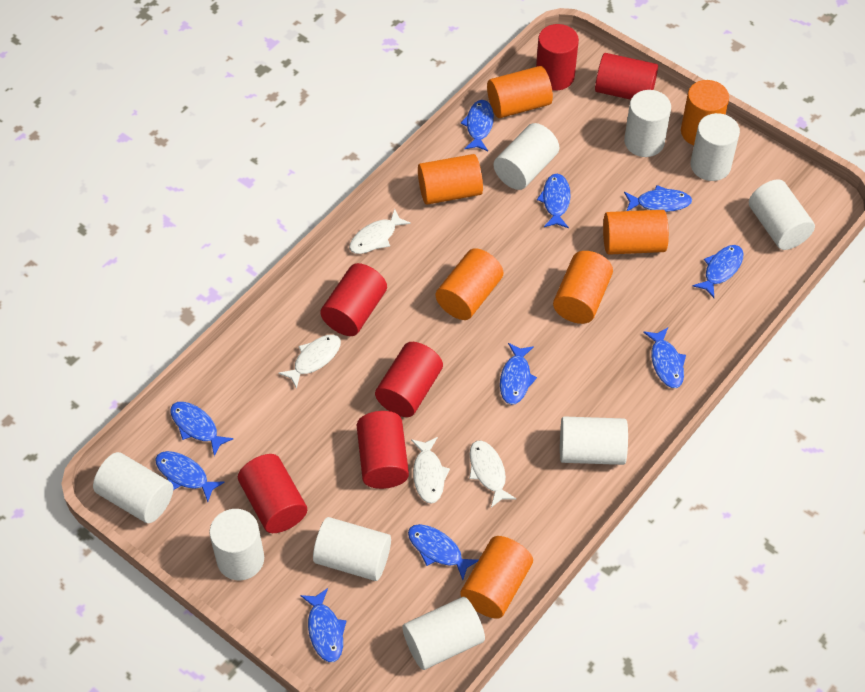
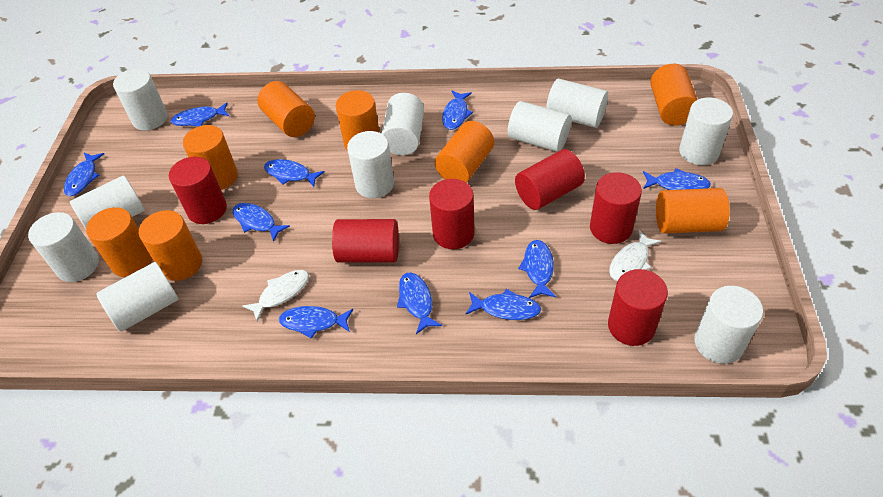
orange cylinder: 7 -> 8
white cylinder: 9 -> 10
white fish: 4 -> 2

